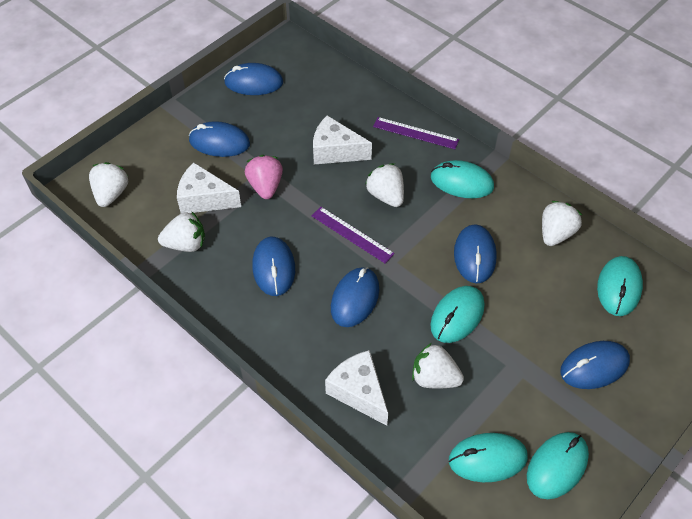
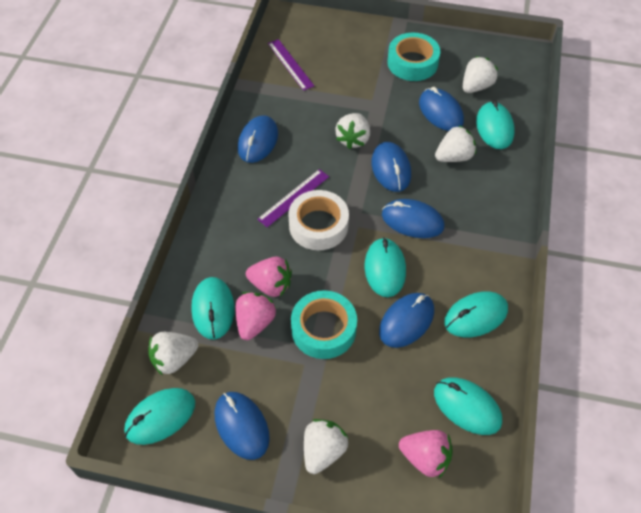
pink strawberry: 1 -> 3
turquoise mouse: 5 -> 6
turquoise tape: 0 -> 2
white cheese: 3 -> 0
white tape: 0 -> 1

